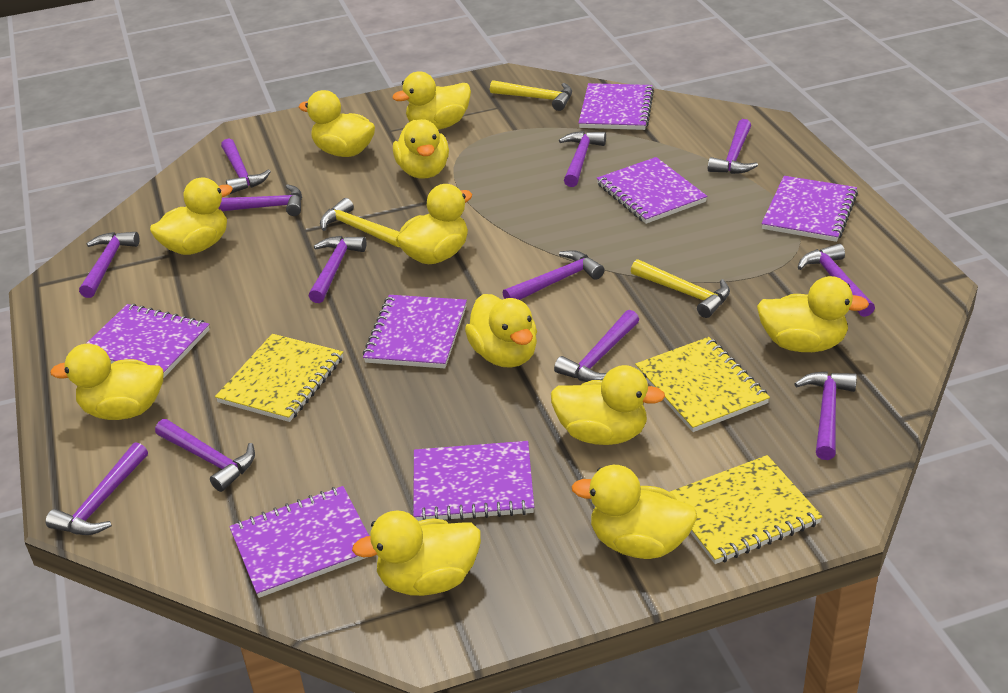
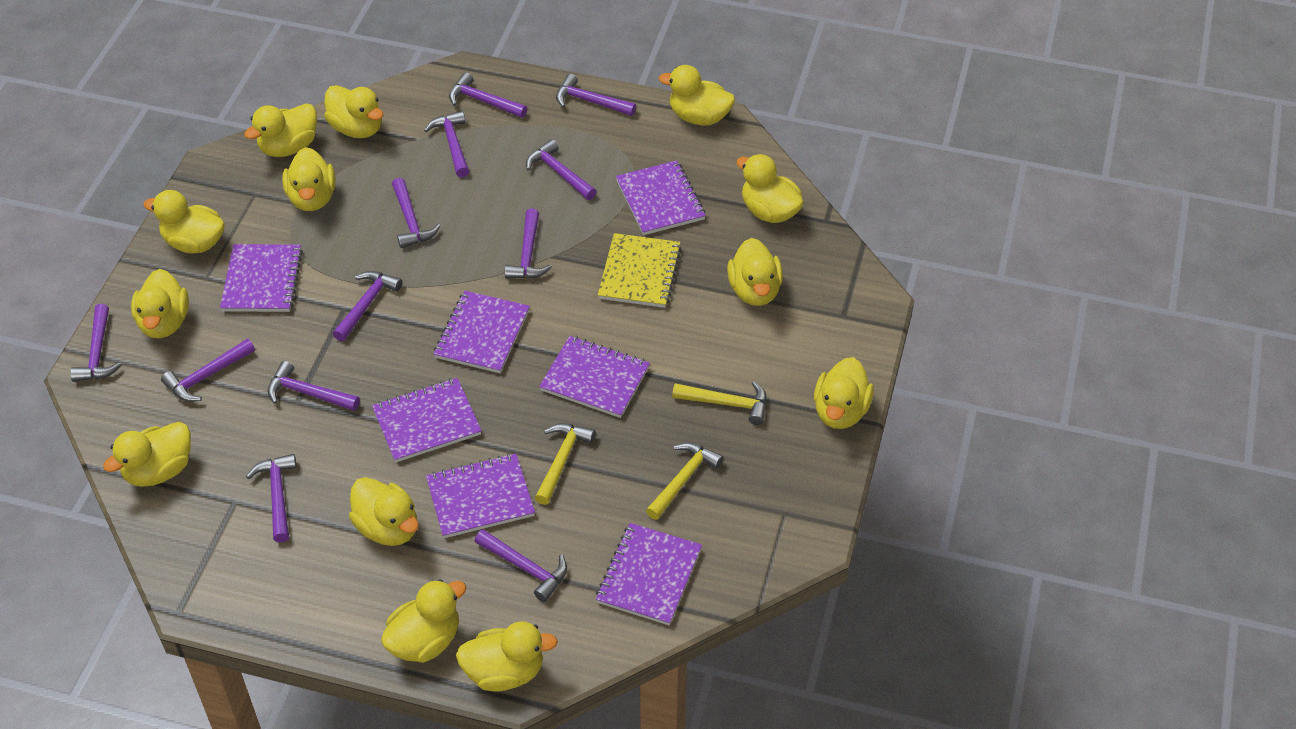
yellow duck: 11 -> 13
yellow notebook: 3 -> 1

